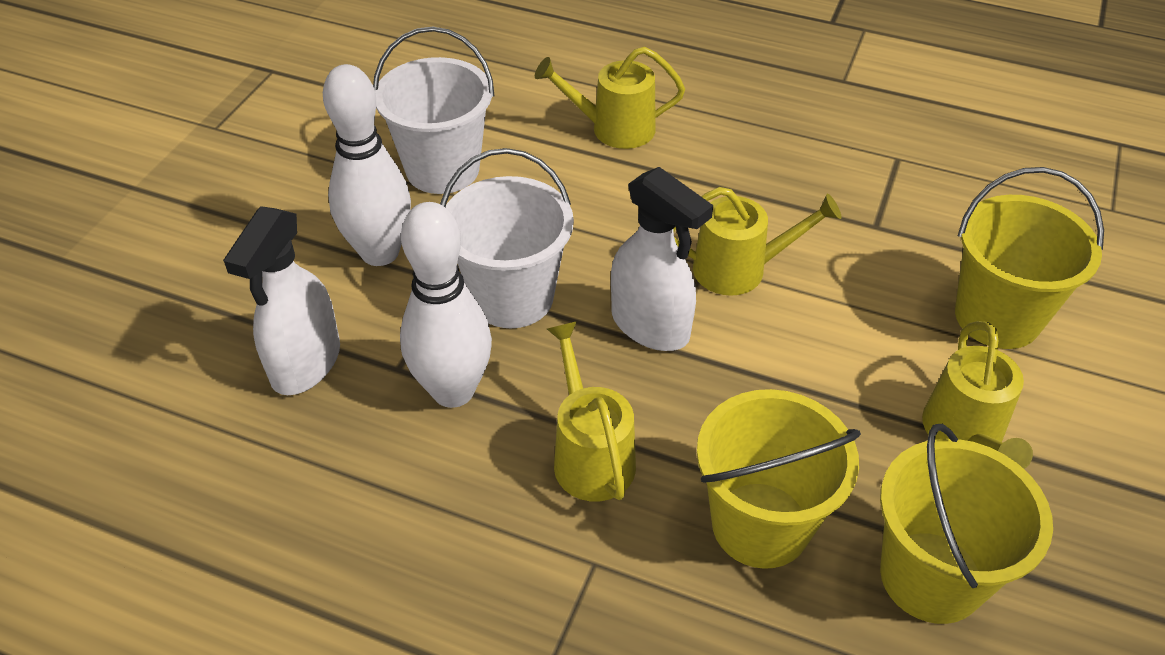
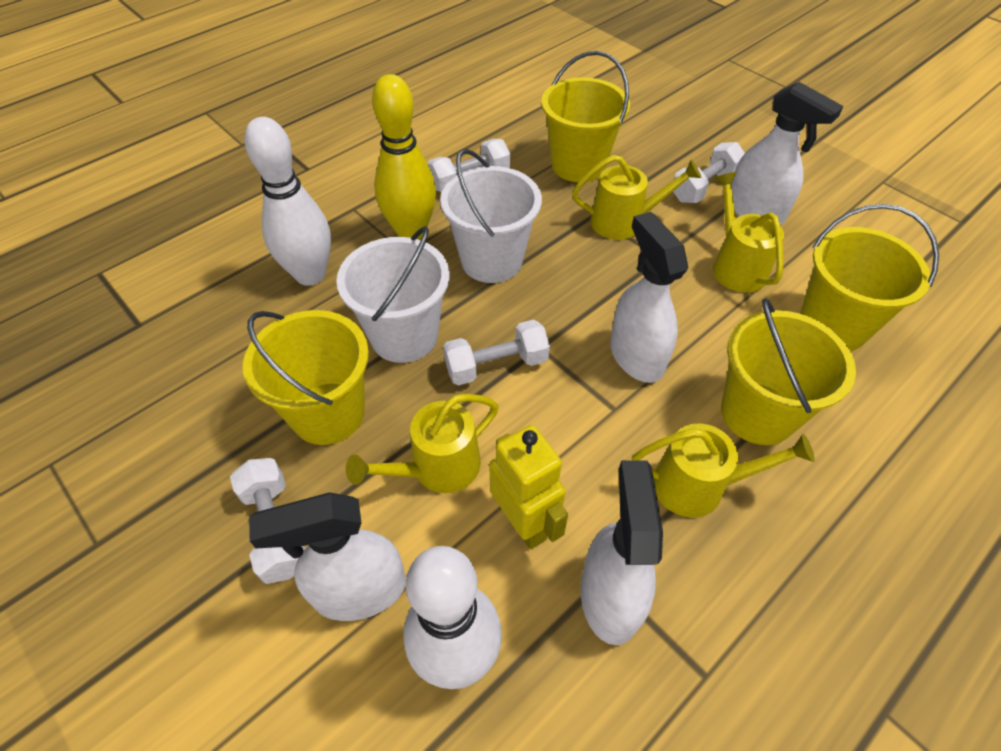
white dumbbell: 0 -> 4
white spray bottle: 2 -> 4
yellow bowling pin: 0 -> 1
yellow bucket: 3 -> 4
yellow robot: 0 -> 1

